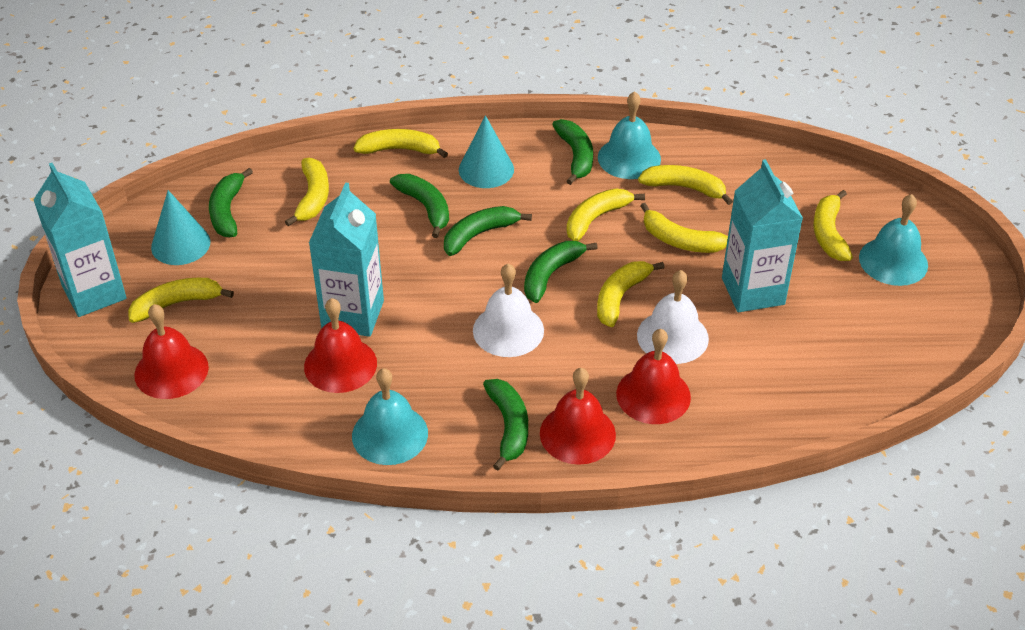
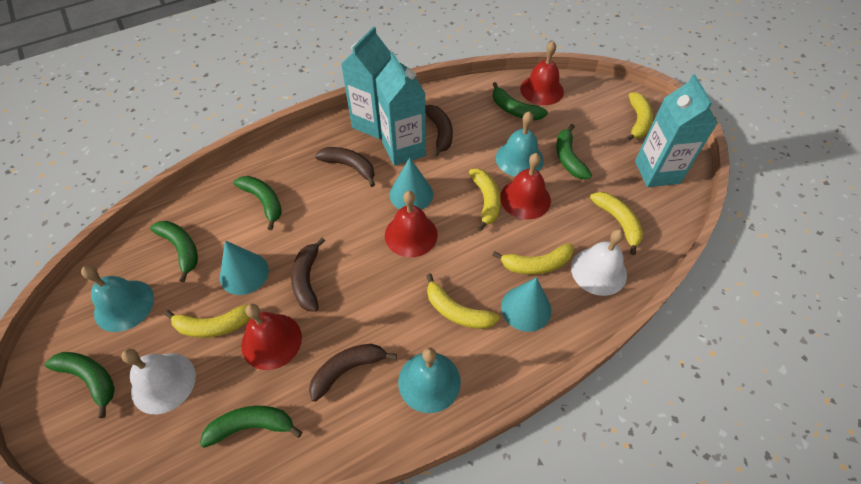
brown banana: 0 -> 4
turquoise cone: 2 -> 3
yellow banana: 8 -> 6

